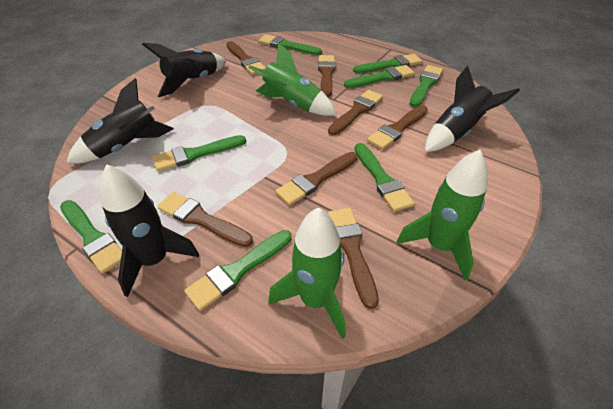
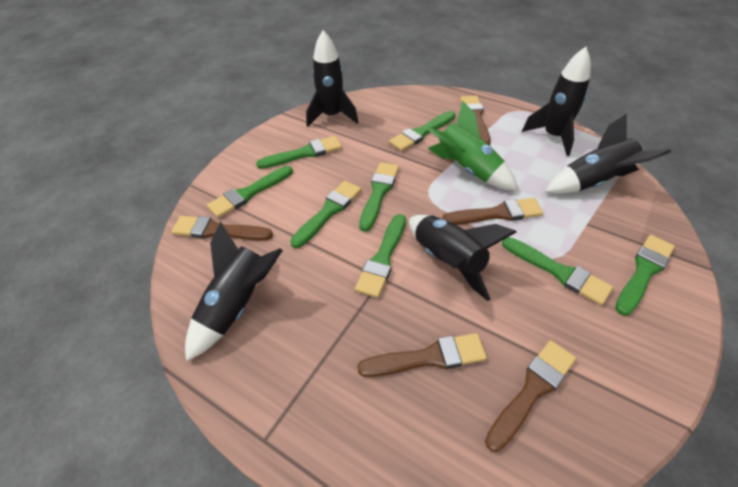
black rocket: 4 -> 5
brown brush: 7 -> 5
green rocket: 3 -> 1

